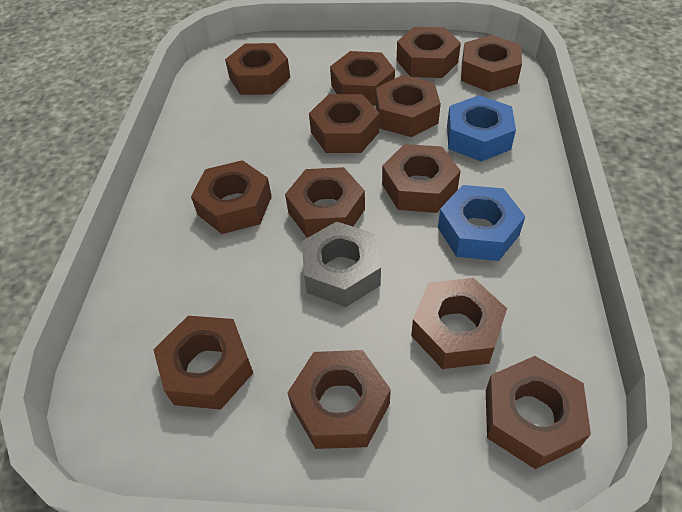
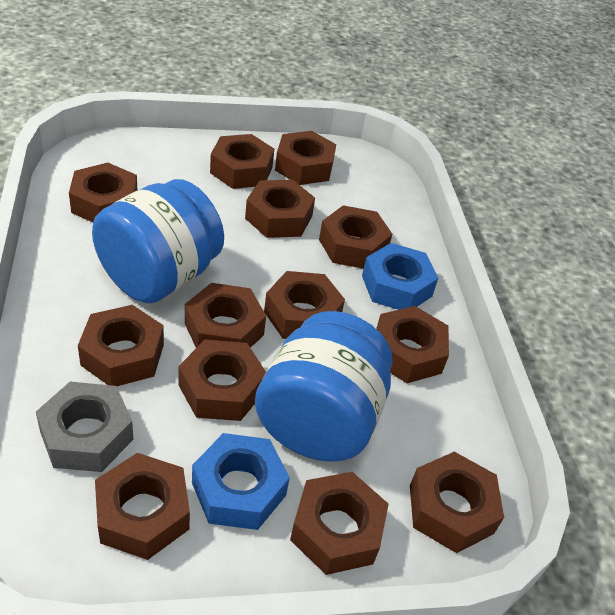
blue jar: 0 -> 2

